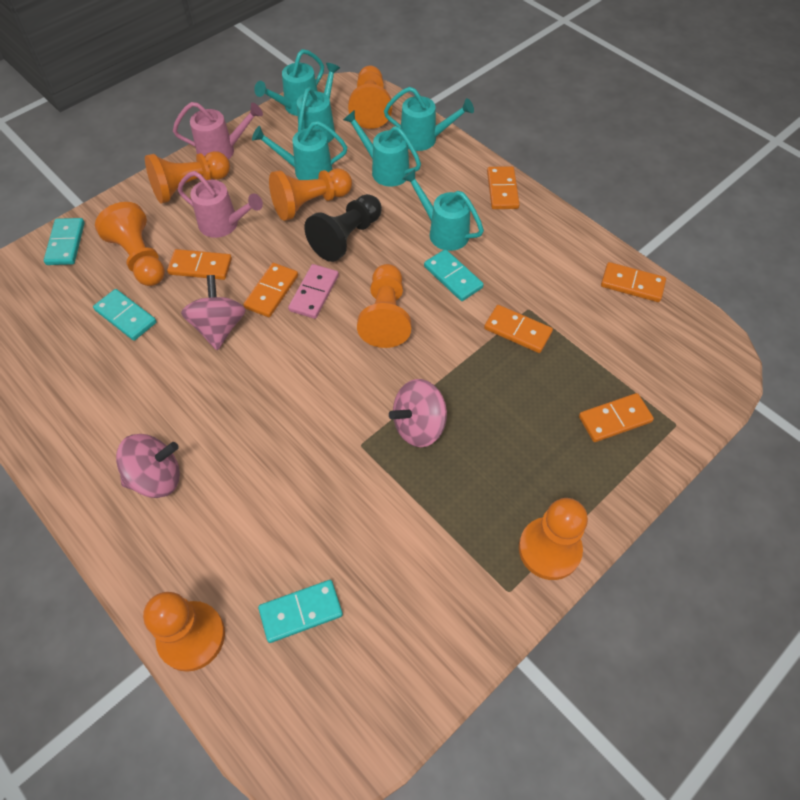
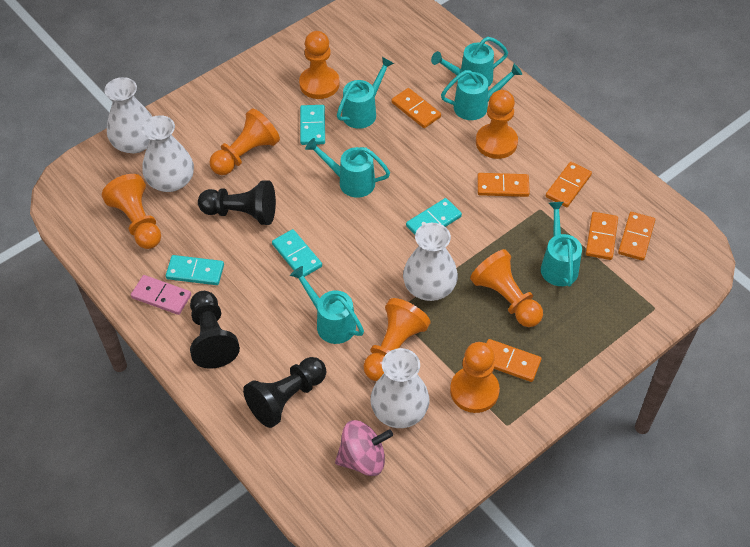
black pawn: 1 -> 3
pink spinning top: 3 -> 1
pink watering can: 2 -> 0
white vase: 0 -> 4

